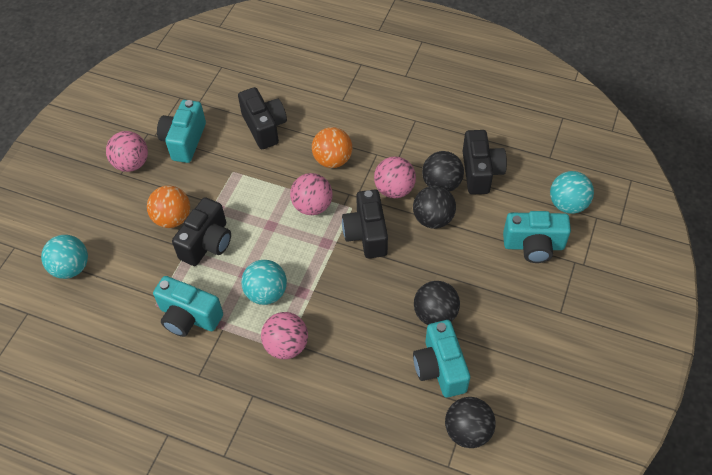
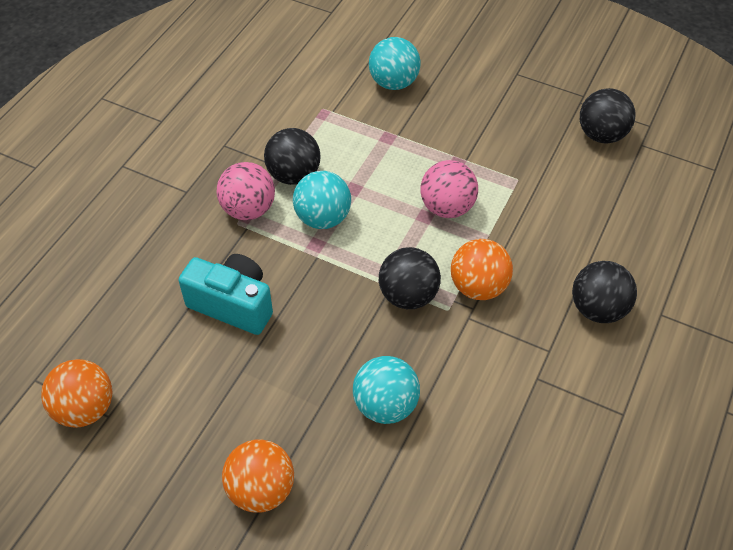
black camera: 4 -> 0
orange ball: 2 -> 3
pink ball: 4 -> 2
turquoise camera: 4 -> 1

